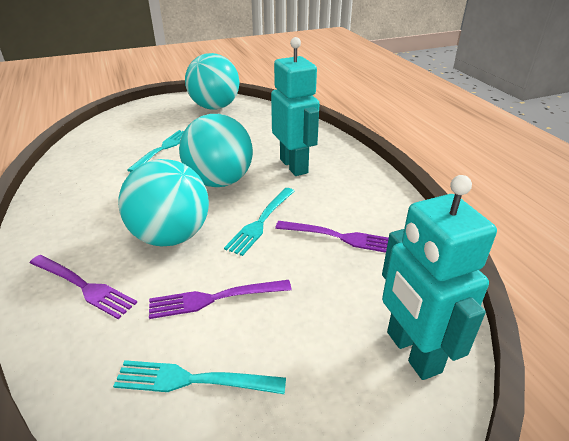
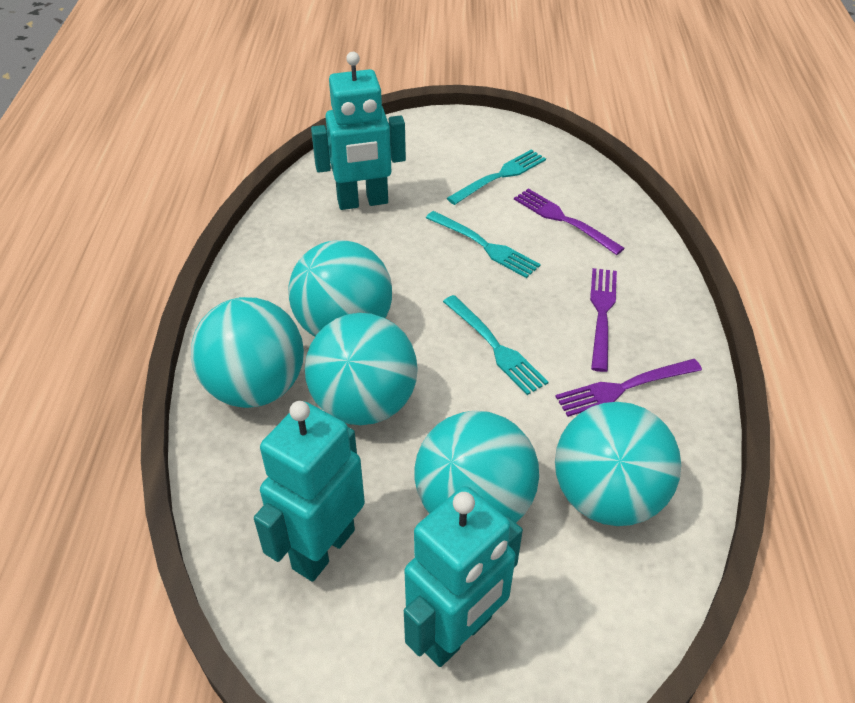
turquoise ball: 3 -> 5
turquoise robot: 2 -> 3

